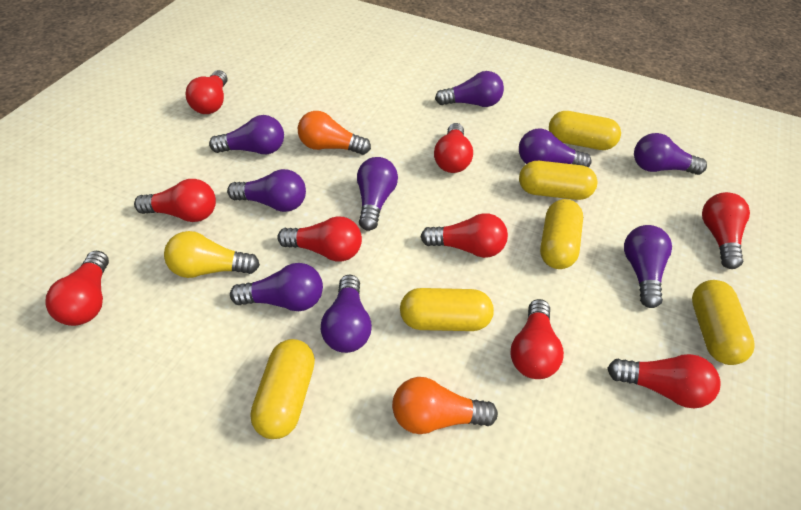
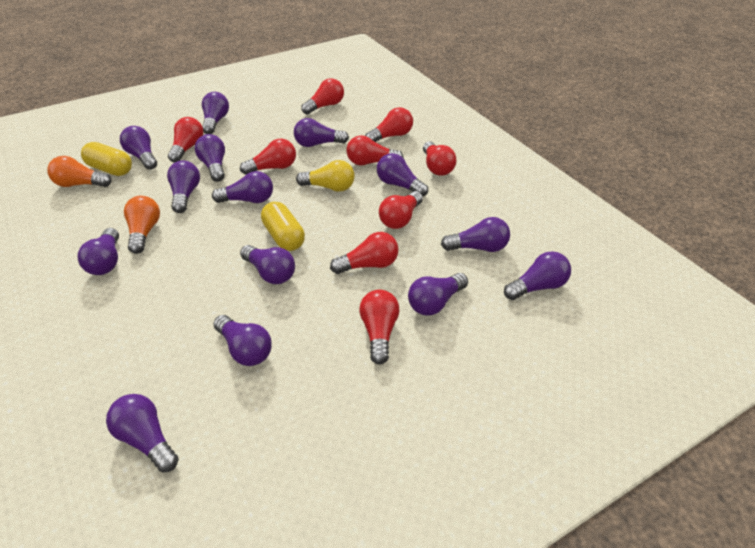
purple light bulb: 9 -> 14
yellow capsule: 6 -> 2

